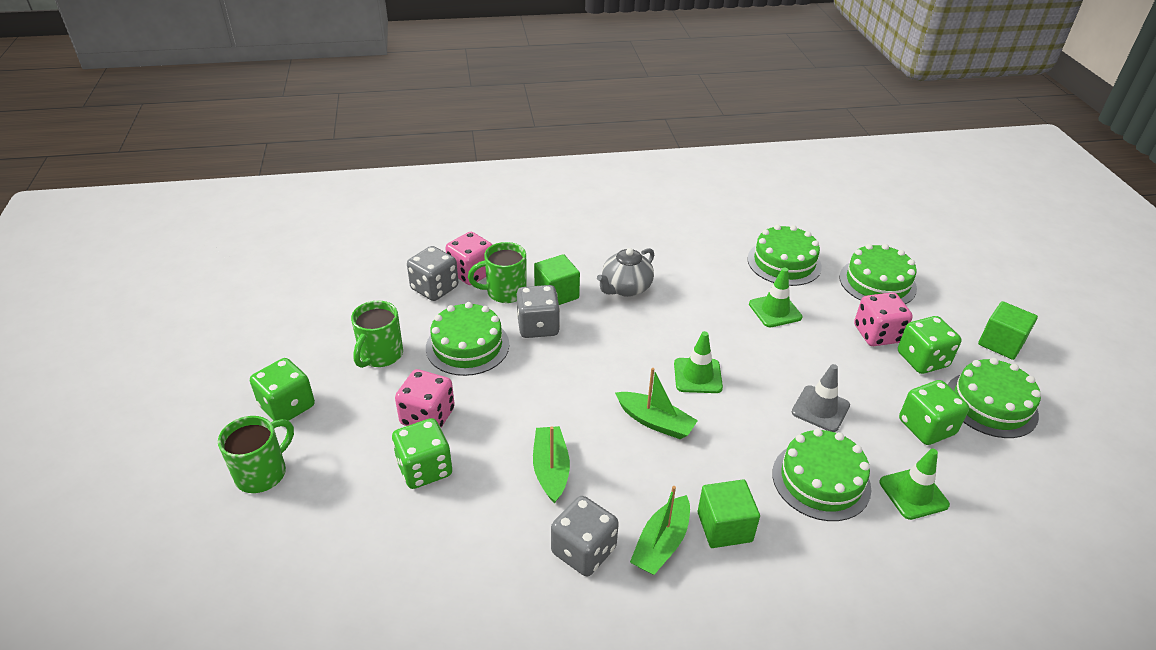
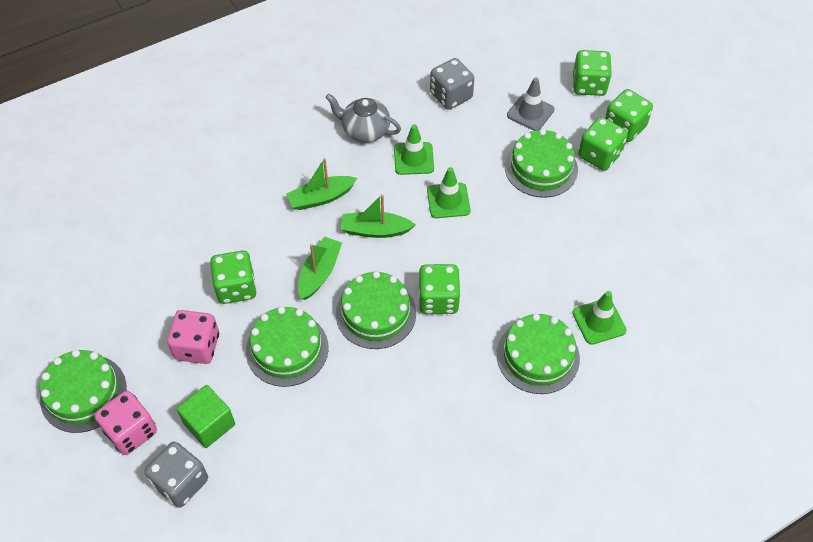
green cube: 3 -> 1
green dice: 4 -> 5
green mug: 3 -> 0
grey dice: 3 -> 2
pink dice: 3 -> 2

